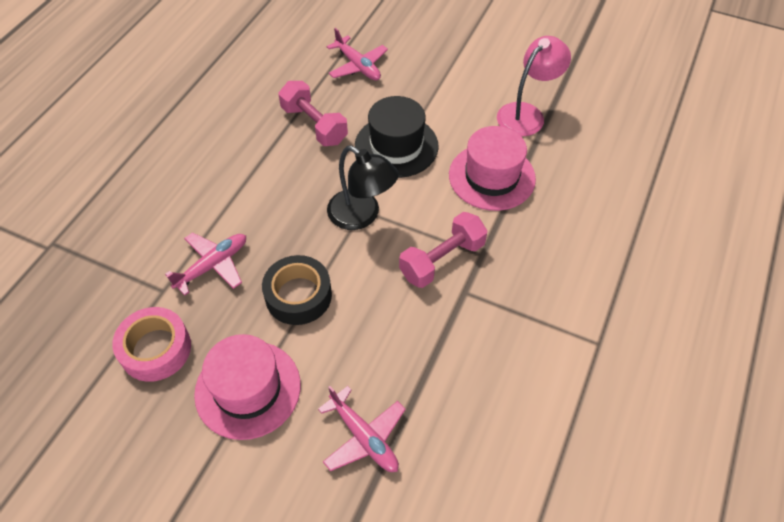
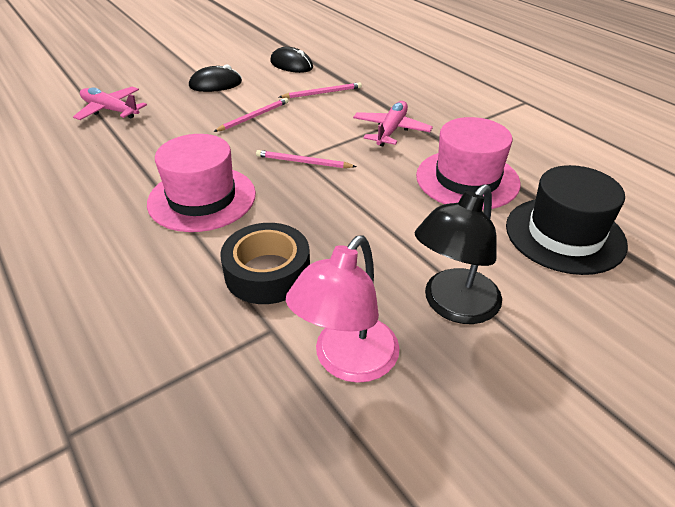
black mouse: 0 -> 2
pink dumbbell: 2 -> 0
pink pencil: 0 -> 3
pink plane: 3 -> 2
pink tape: 1 -> 0

